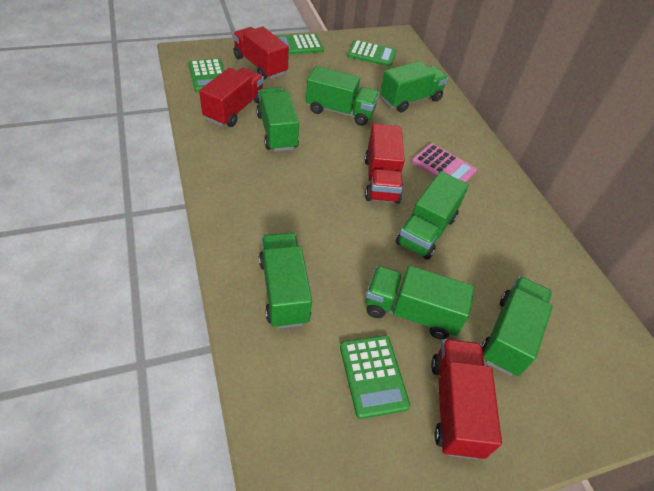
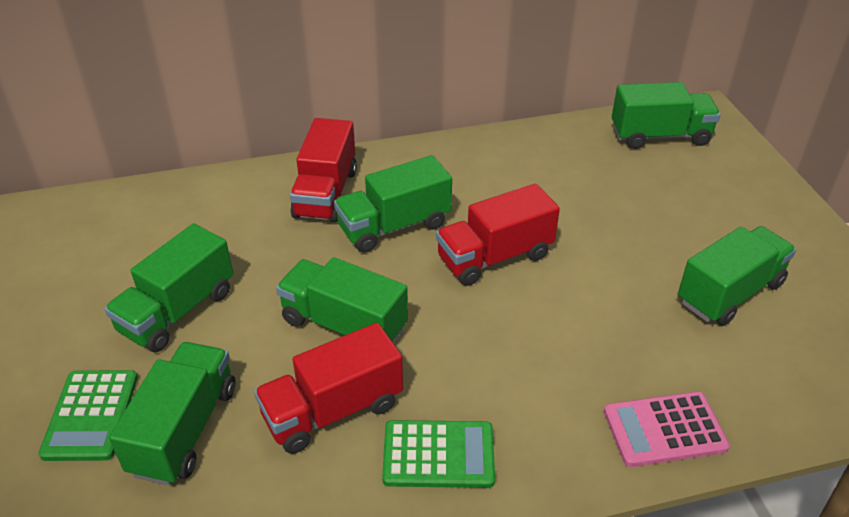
green calculator: 4 -> 2
green truck: 7 -> 6
red truck: 4 -> 3

